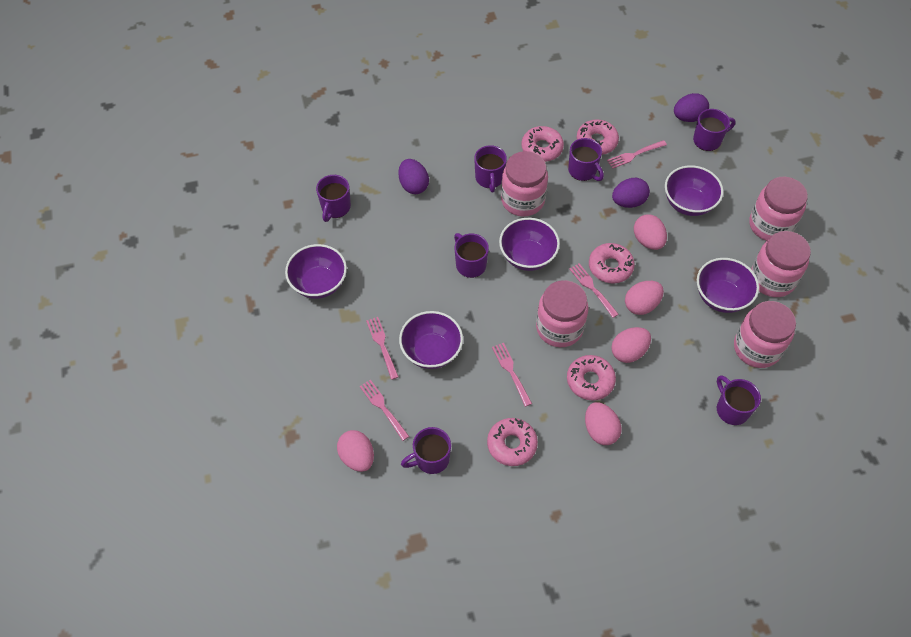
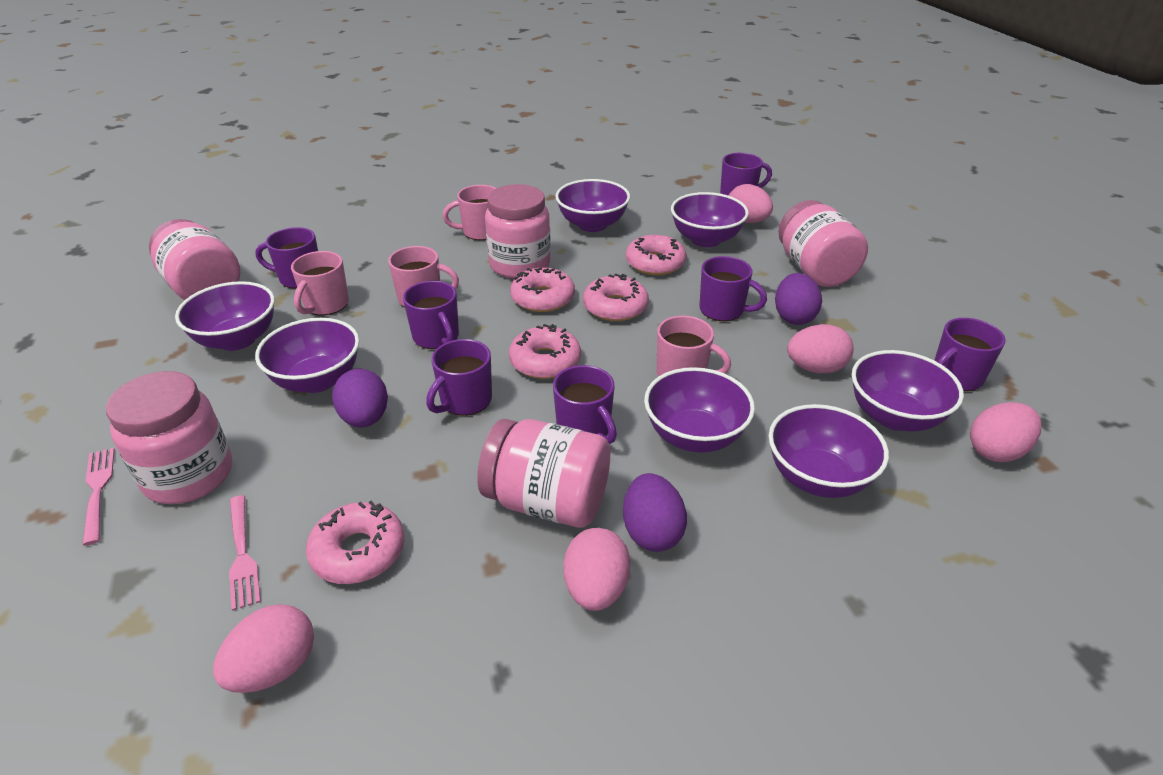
pink fork: 5 -> 2
pink mug: 0 -> 4
purple bowl: 5 -> 7

